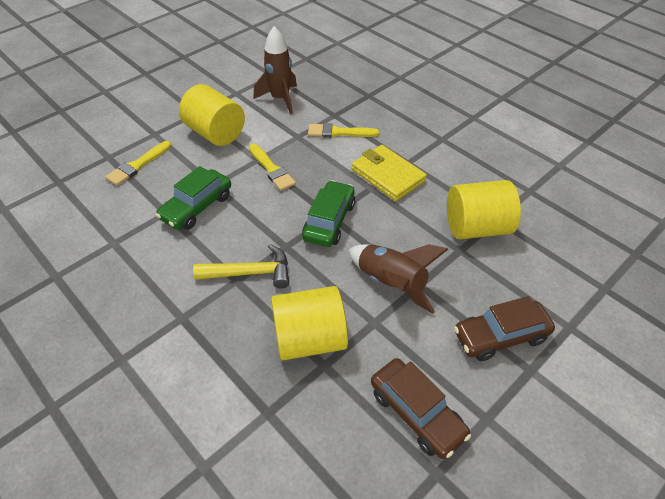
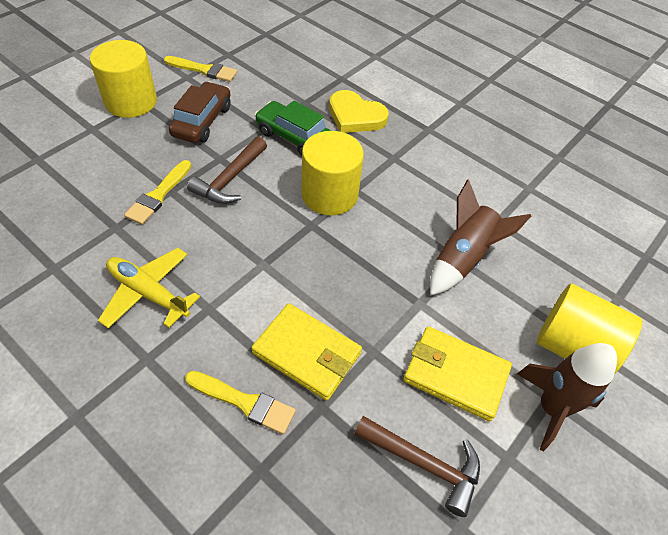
brown car: 2 -> 1
brown hammer: 0 -> 2
green car: 2 -> 1
yellow hammer: 1 -> 0
yellow heart: 0 -> 1
yellow plane: 0 -> 1
yellow wallet: 1 -> 2

